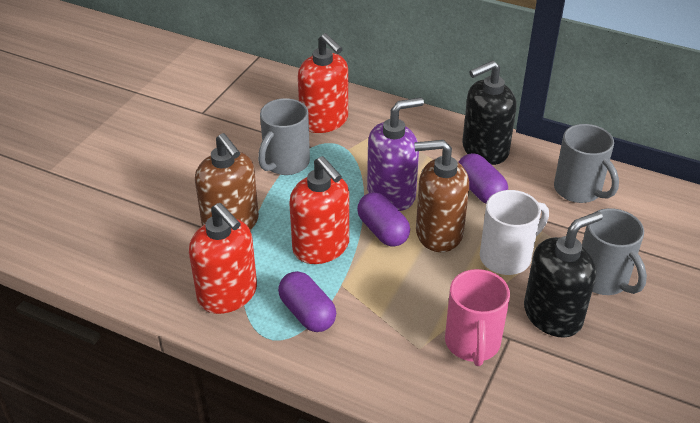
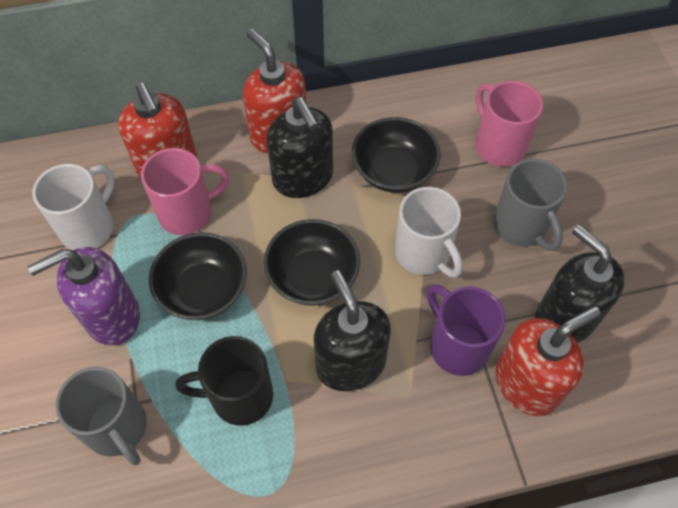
black bowl: 0 -> 3
black mug: 0 -> 1
black soap dispenser: 2 -> 3
brown soap dispenser: 2 -> 0
grey mug: 3 -> 2
pink mug: 1 -> 2
purple capsule: 3 -> 0
purple mug: 0 -> 1
white mug: 1 -> 2

